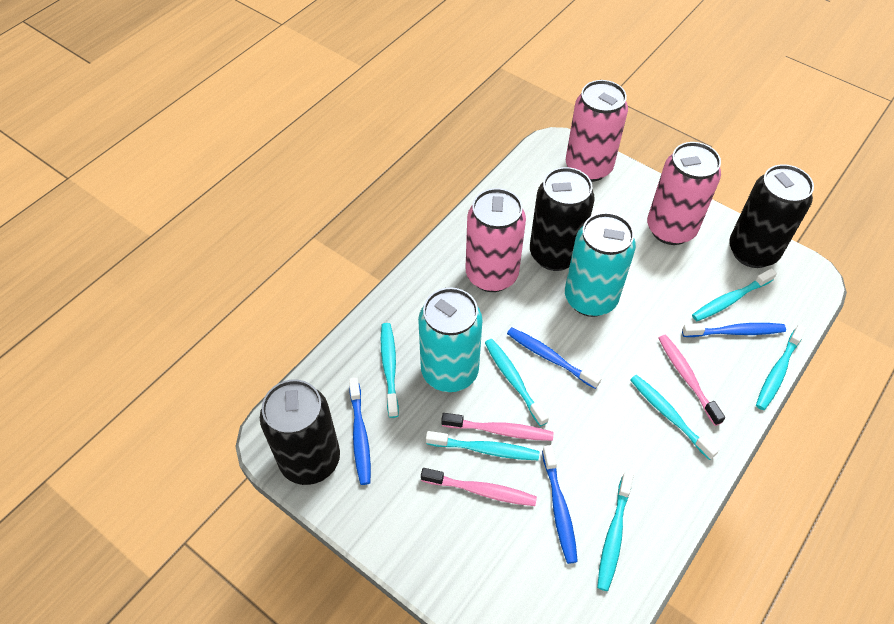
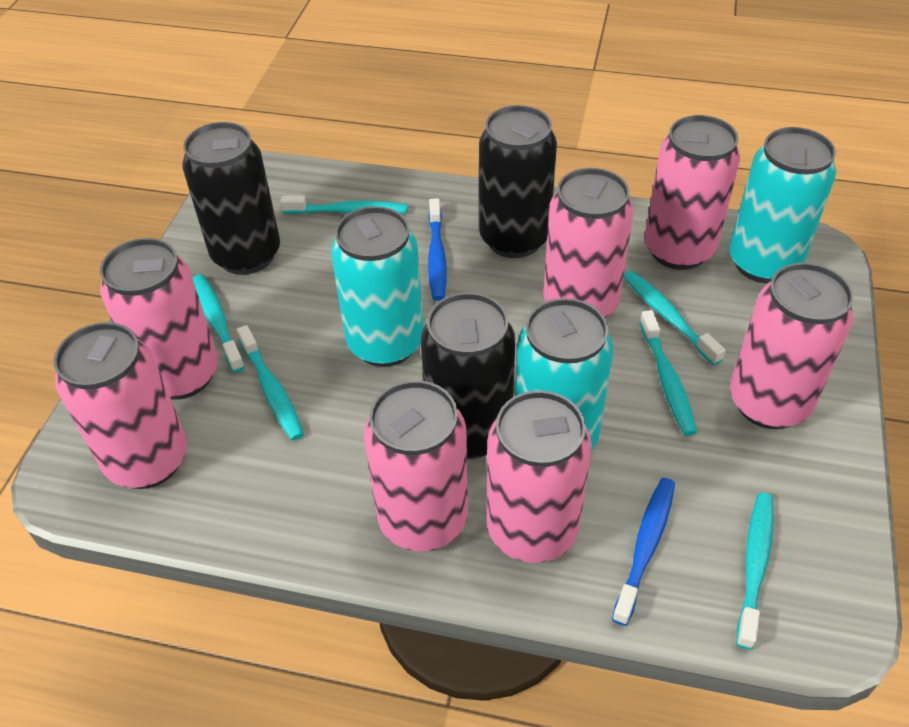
blue toothbrush: 4 -> 2
pink can: 3 -> 7
pink toothbrush: 3 -> 0
turquoise can: 2 -> 3
turquoise toothbrush: 7 -> 6

